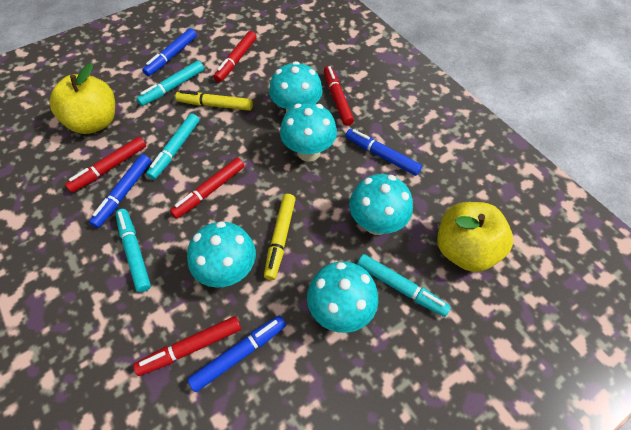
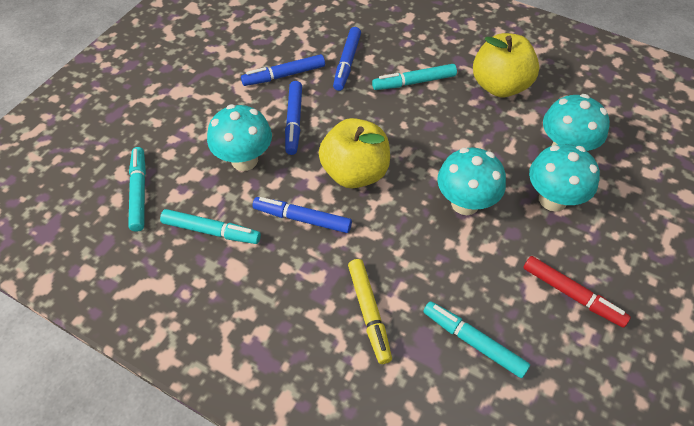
red marker: 5 -> 1
turquoise mushroom: 5 -> 4
yellow marker: 2 -> 1

